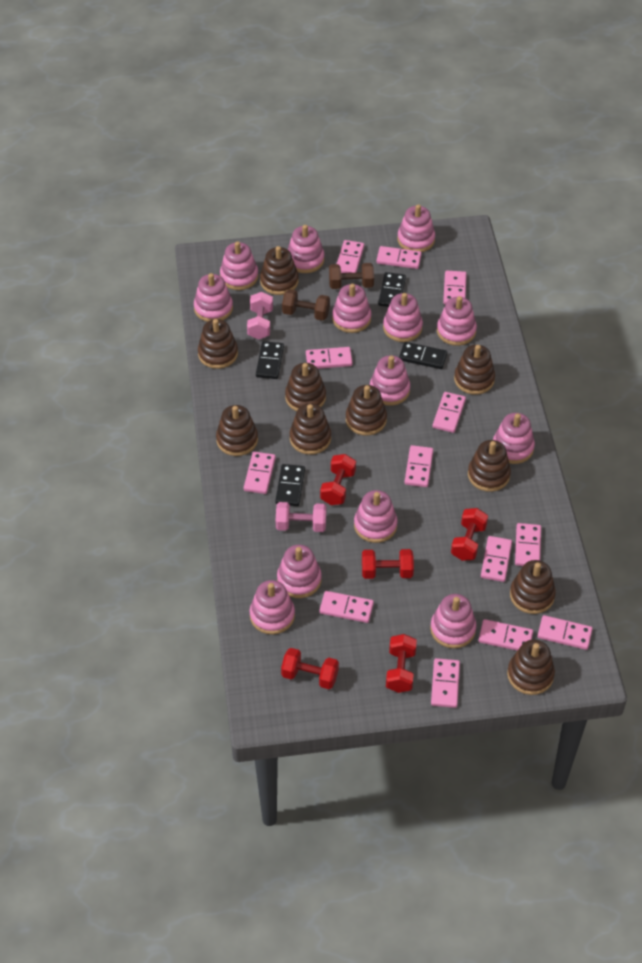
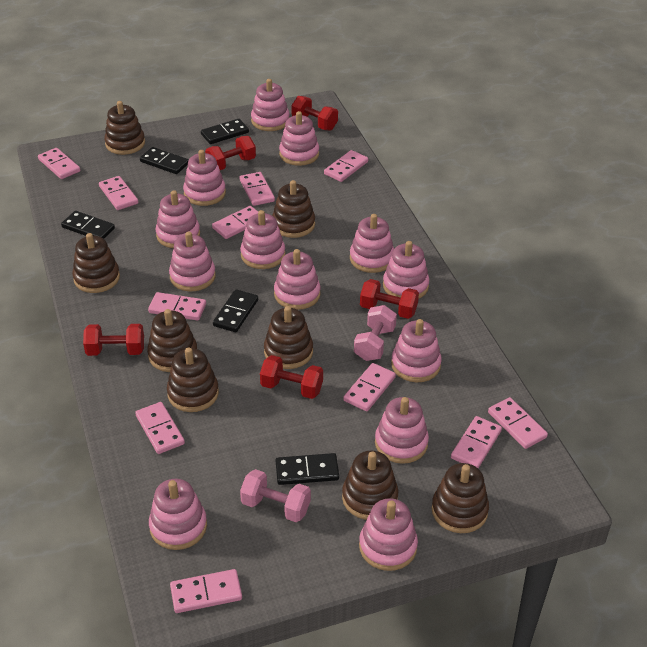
black domino: 4 -> 5
brown dumbbell: 2 -> 0
brown stacking toy: 10 -> 8
pink domino: 13 -> 11

